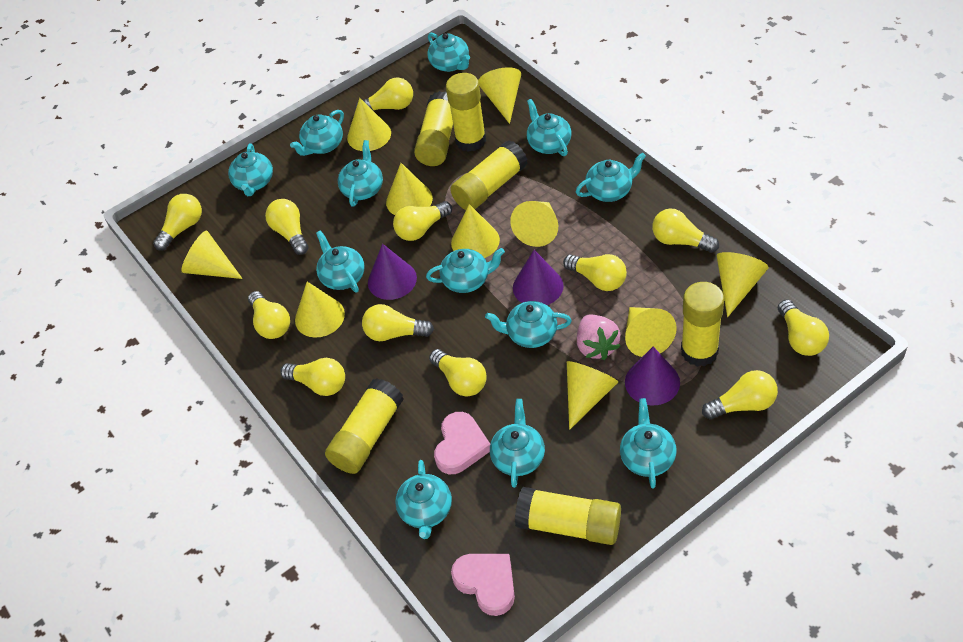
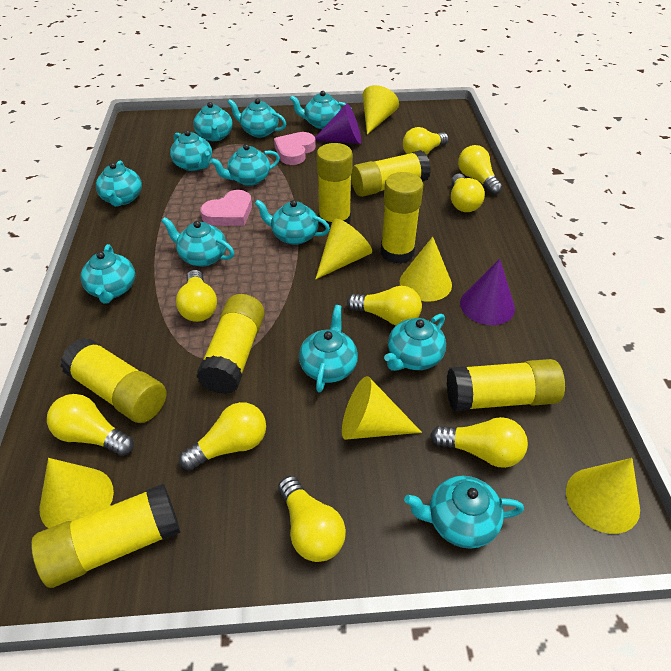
pink strawberry: 1 -> 0
purple cone: 3 -> 2
yellow cone: 10 -> 6
yellow glue stick: 6 -> 7
yellow light bulb: 12 -> 9

